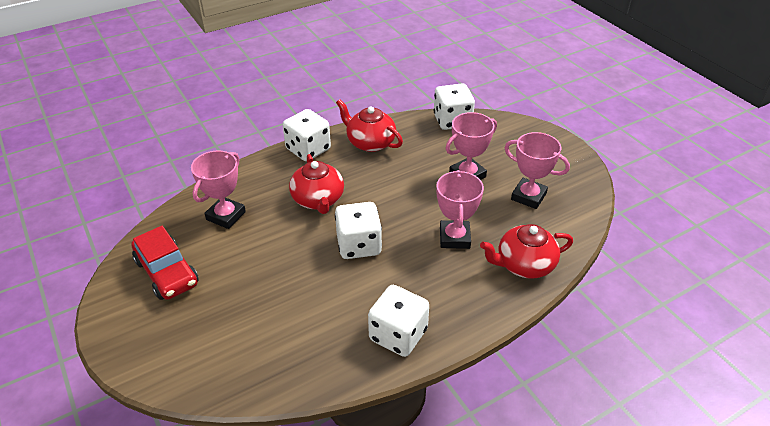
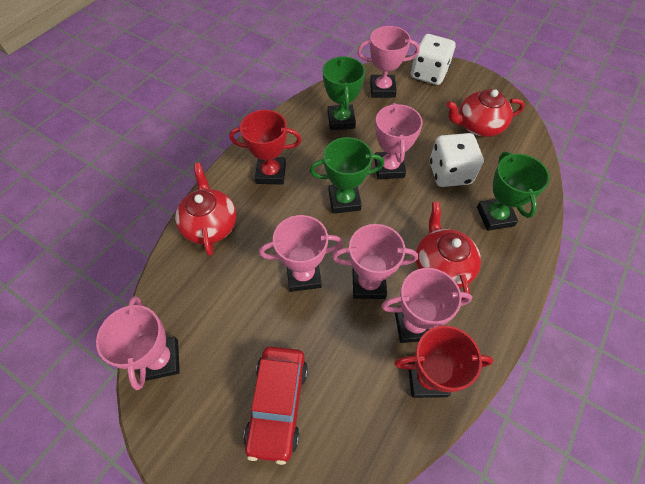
green trophy: 0 -> 3
pink trophy: 4 -> 6
red trophy: 0 -> 2
white dice: 4 -> 2

